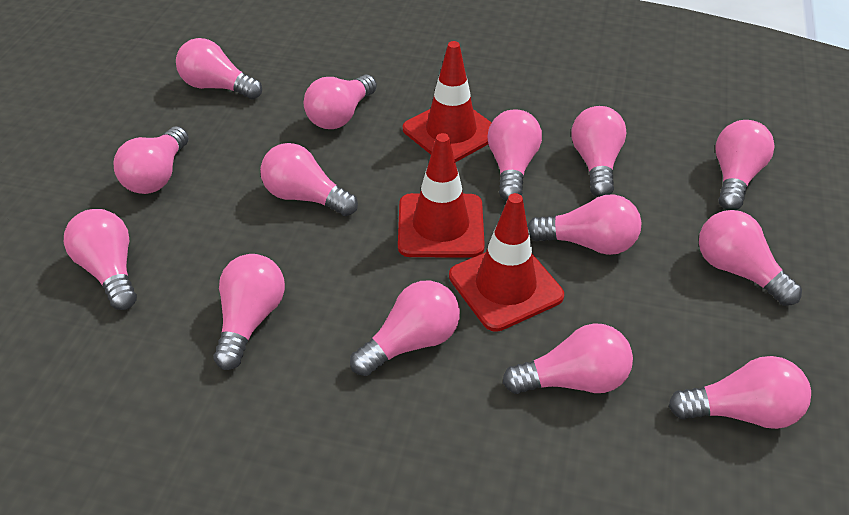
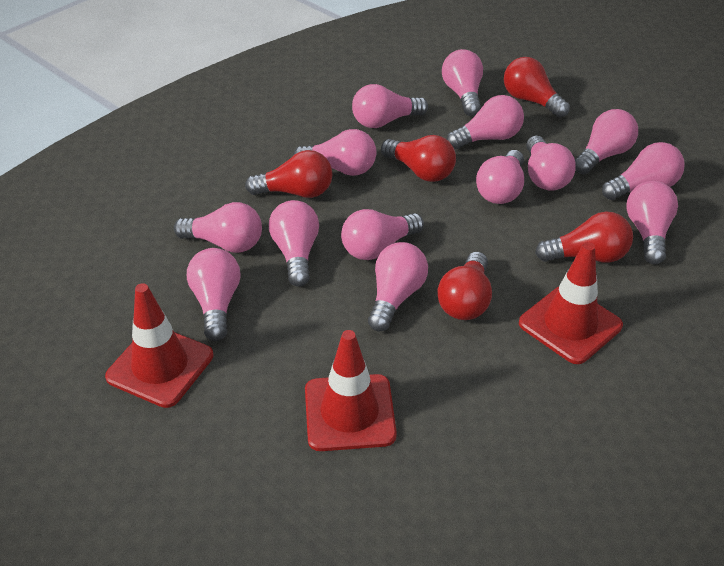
red light bulb: 0 -> 5

